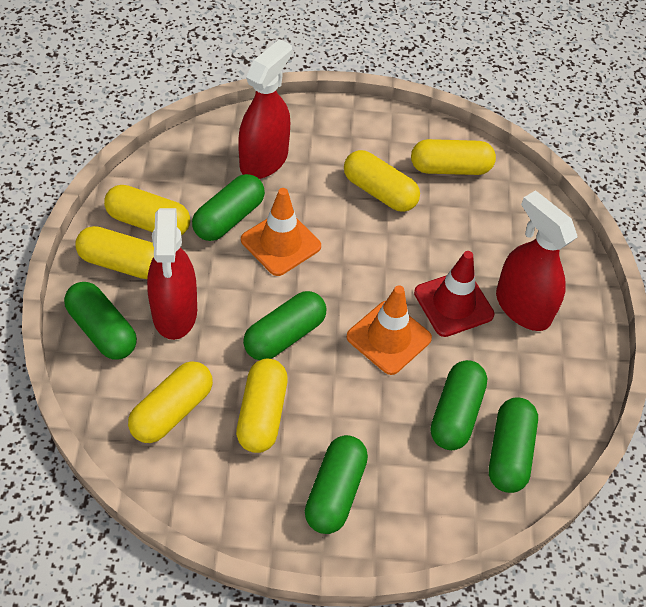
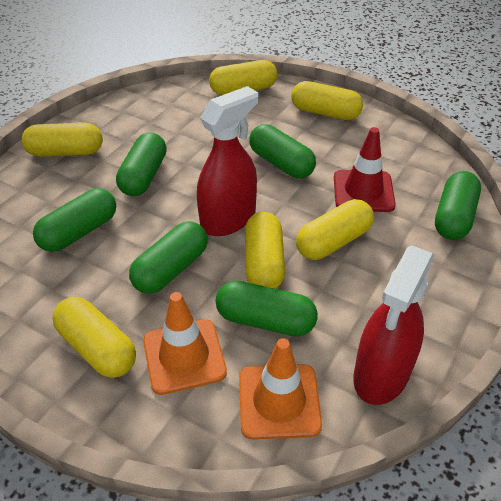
red spray bottle: 3 -> 2

